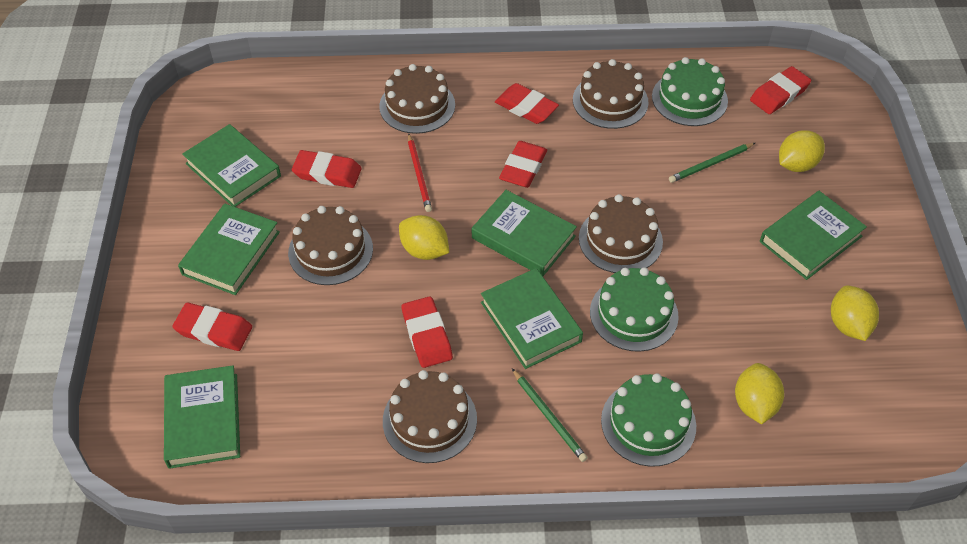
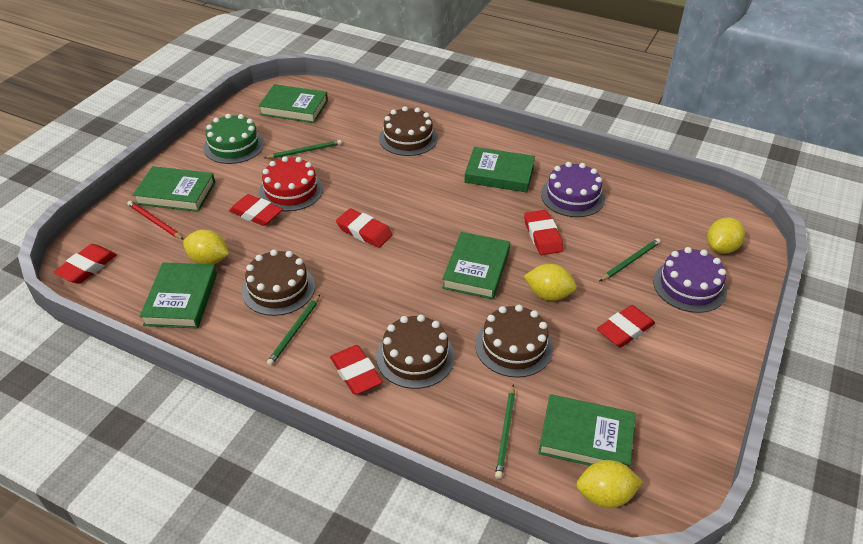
brown cake: 5 -> 4
green cake: 3 -> 1
green pencil: 2 -> 4
purple cake: 0 -> 2
red cake: 0 -> 1

